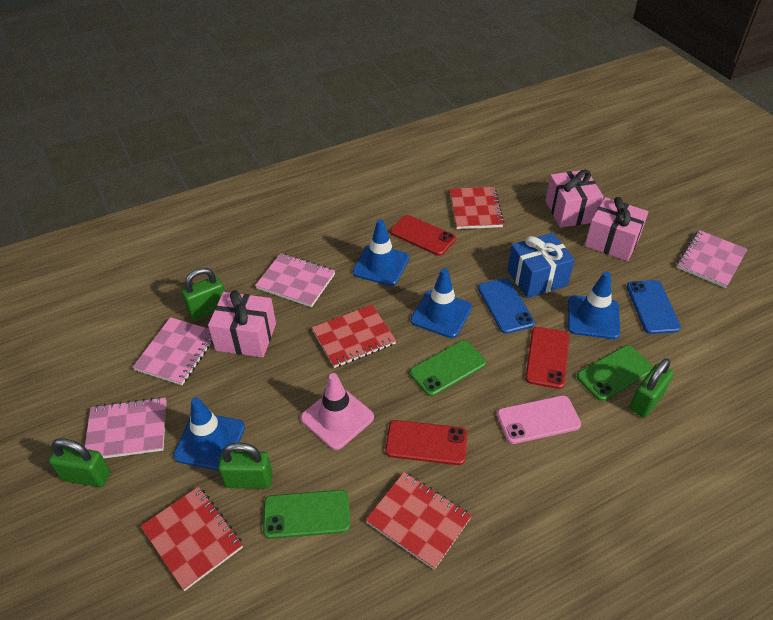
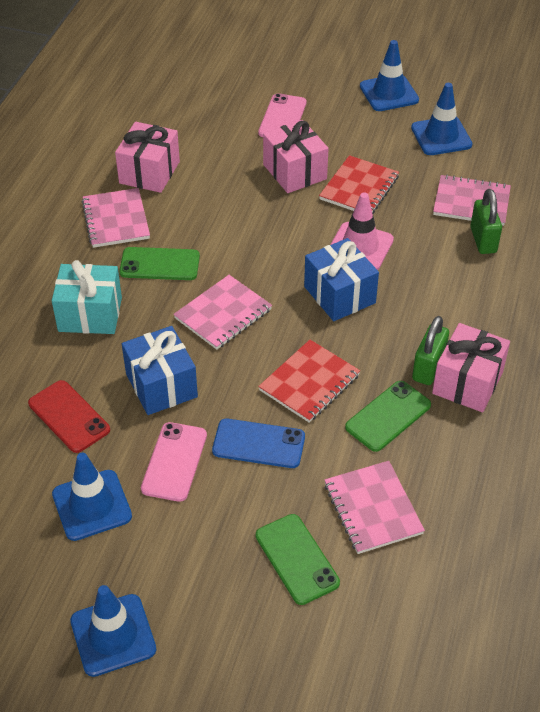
blue gift: 1 -> 2
blue phone: 2 -> 1
green padlock: 4 -> 2
pink phone: 1 -> 2
red notebook: 4 -> 2
red phone: 3 -> 1
turquoise gift: 0 -> 1

